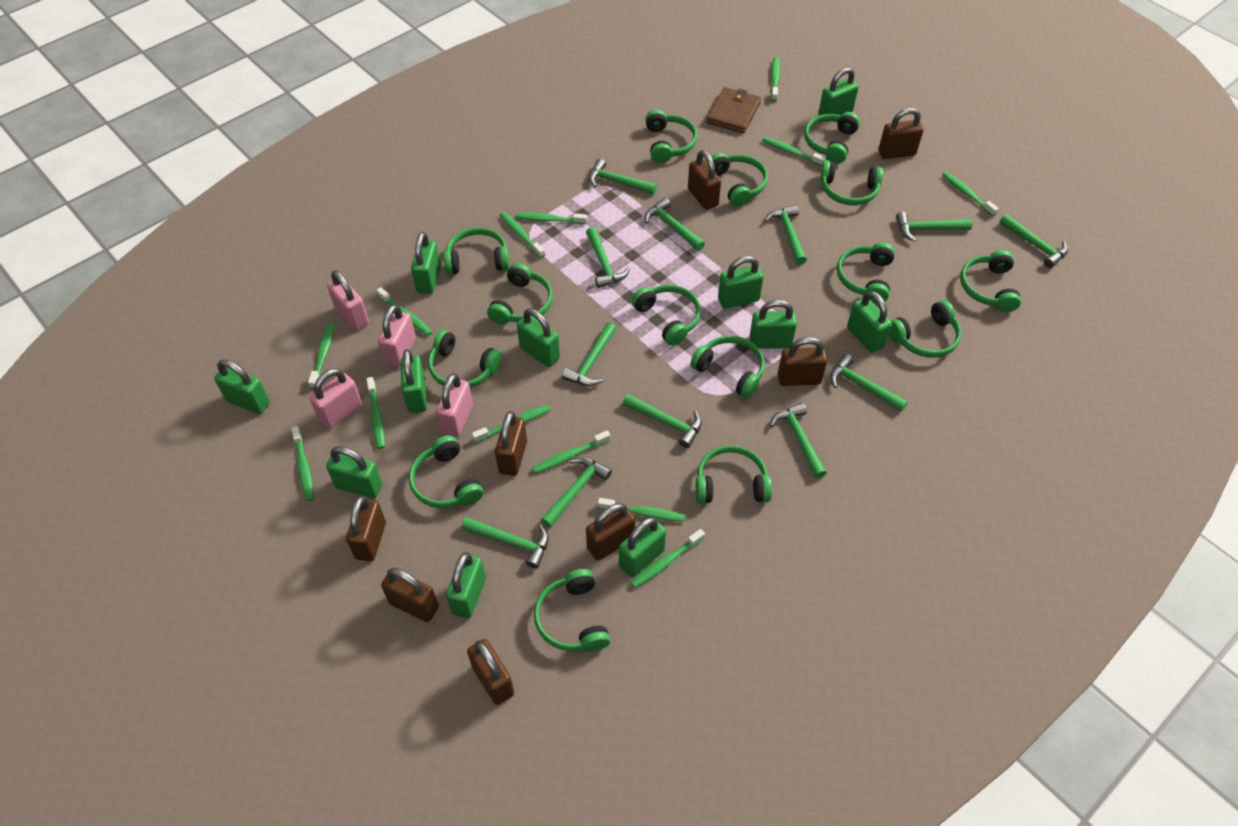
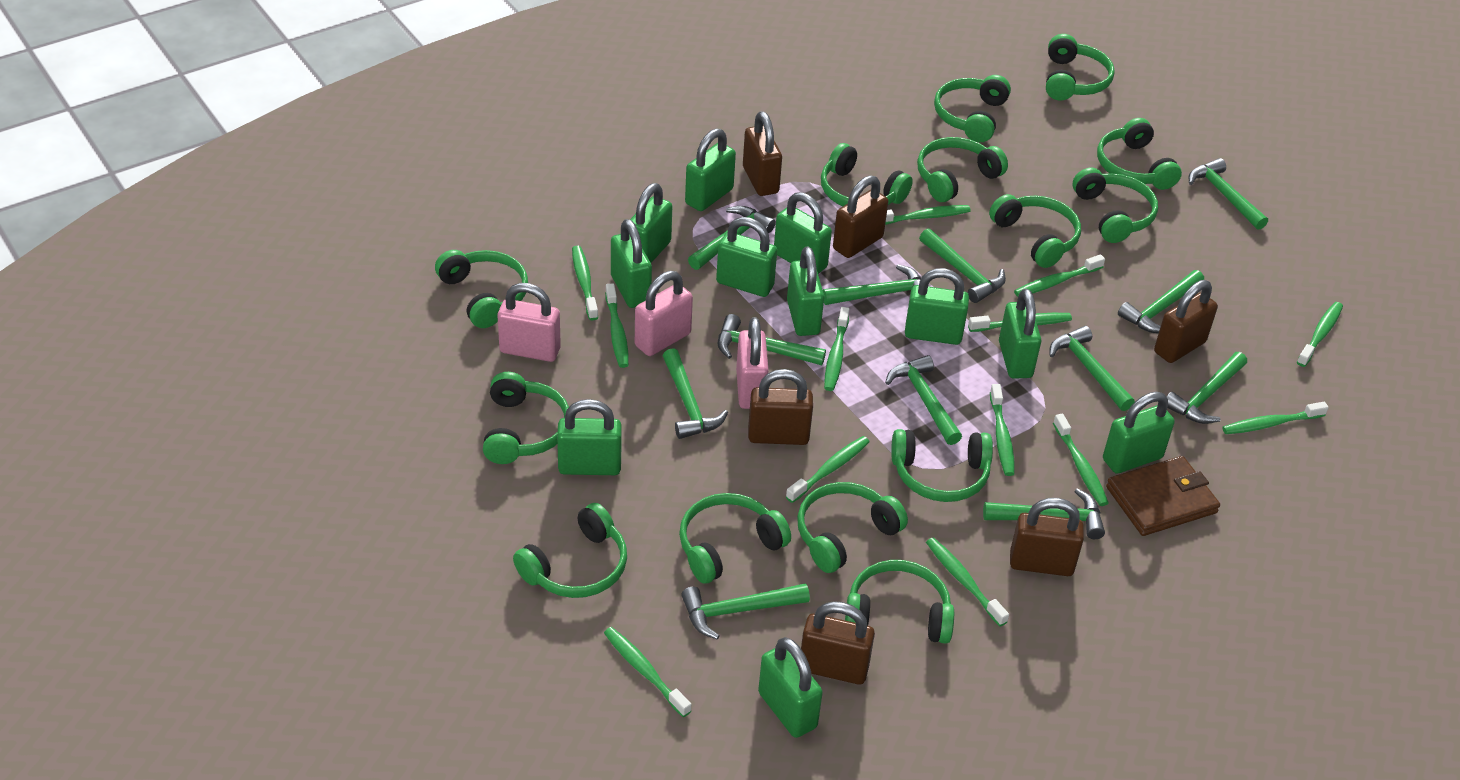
brown padlock: 8 -> 6
green headphones: 15 -> 14
pink padlock: 4 -> 3

